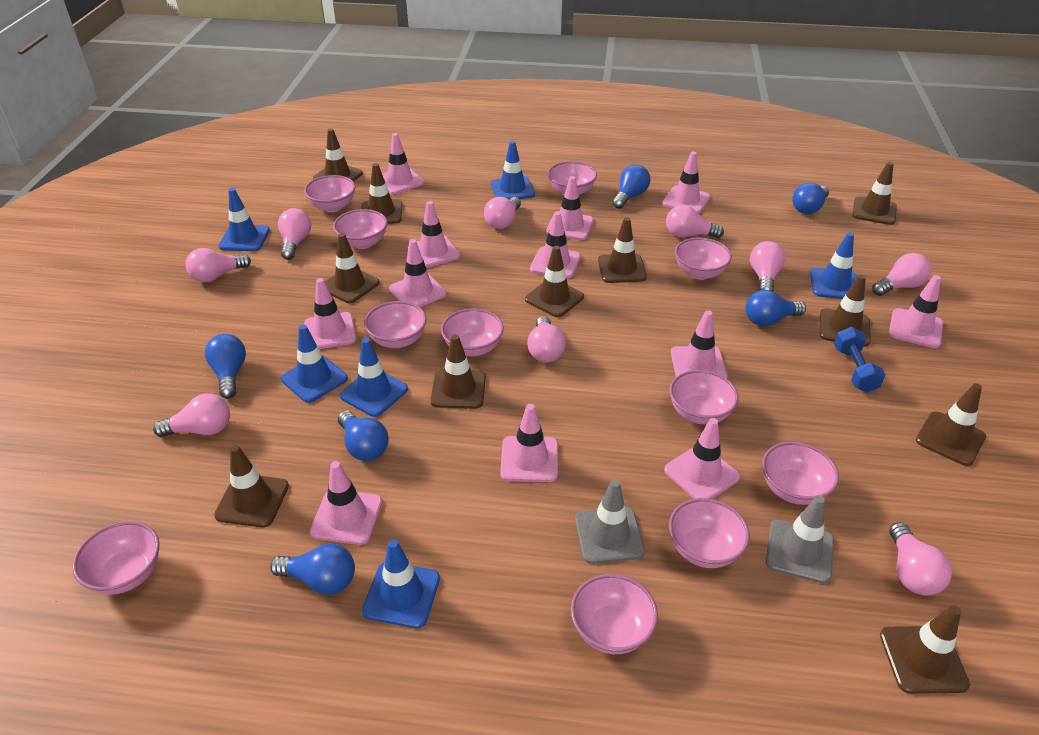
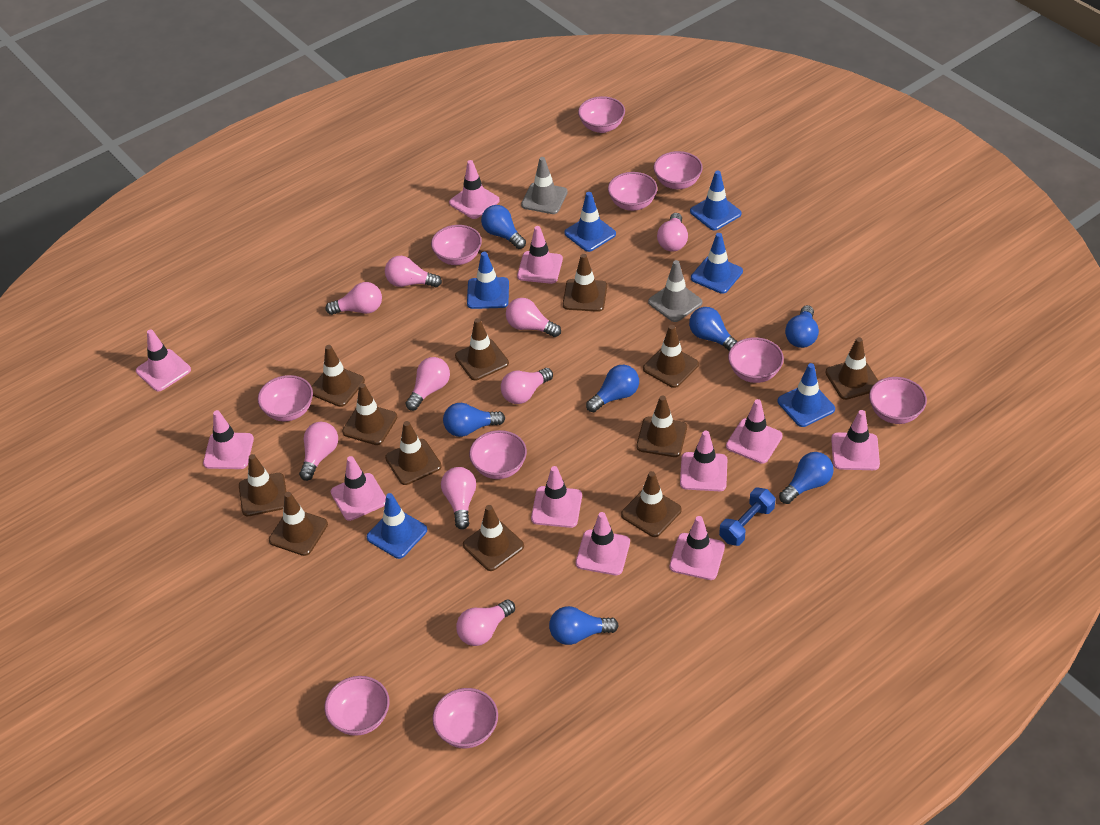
blue light bulb: 6 -> 7
brown traffic cone: 11 -> 12
pink bowl: 11 -> 10
pink traffic cone: 12 -> 11

